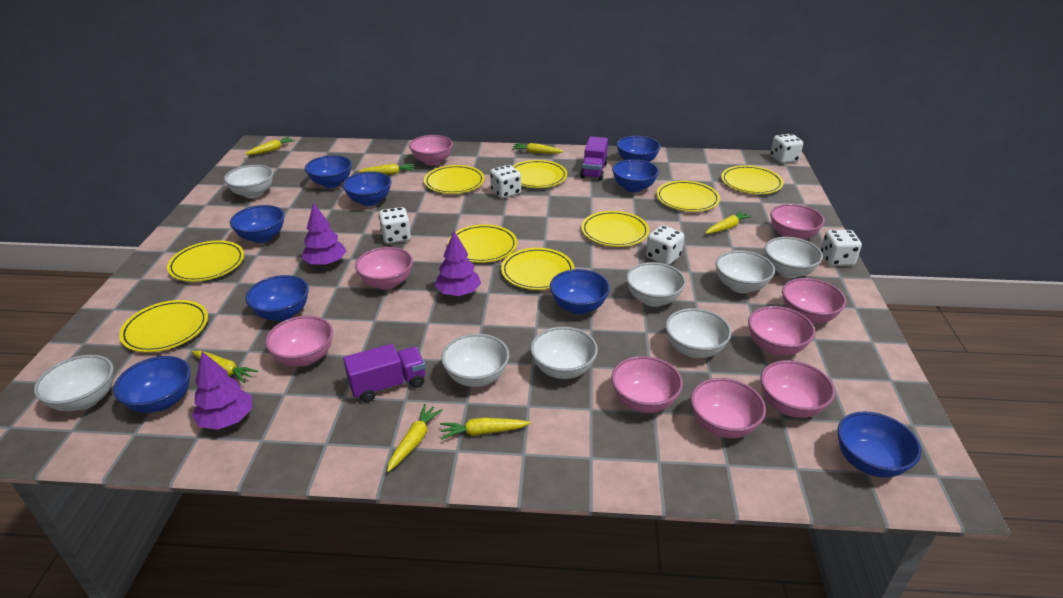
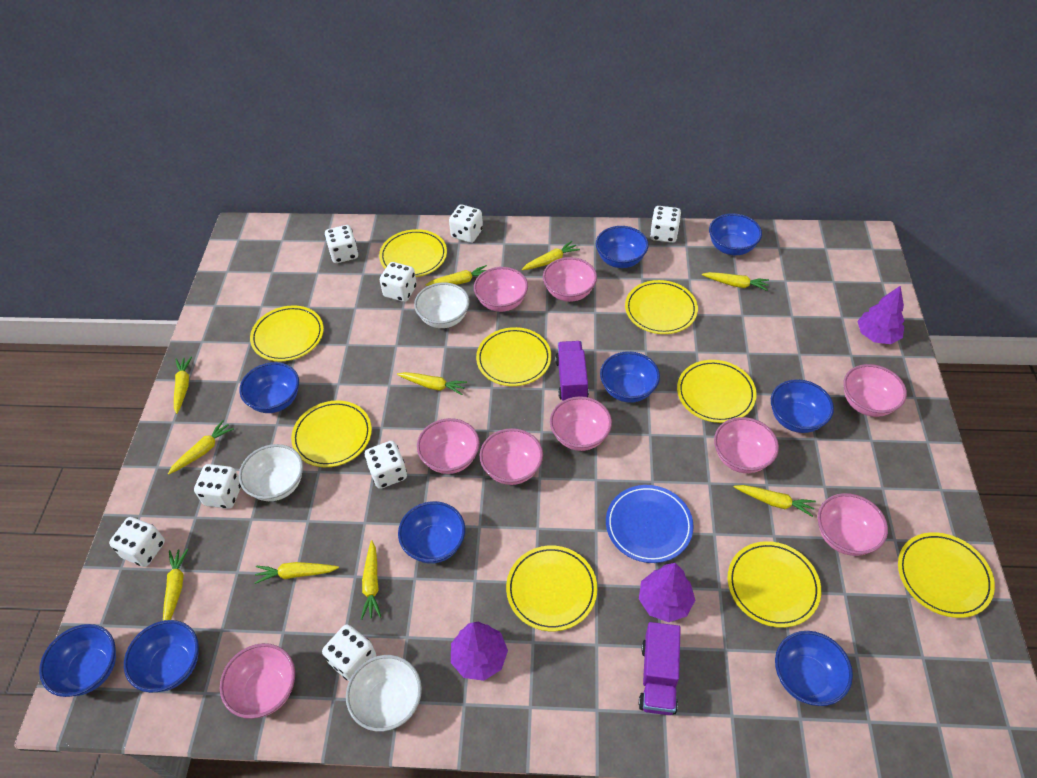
blue plate: 0 -> 1
white bowl: 8 -> 3
white dice: 5 -> 8
yellow carrot: 7 -> 10

